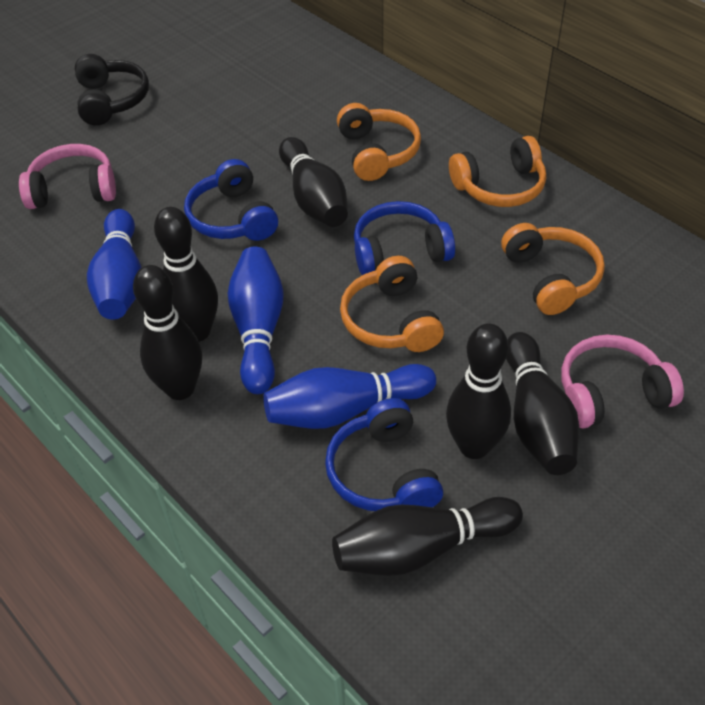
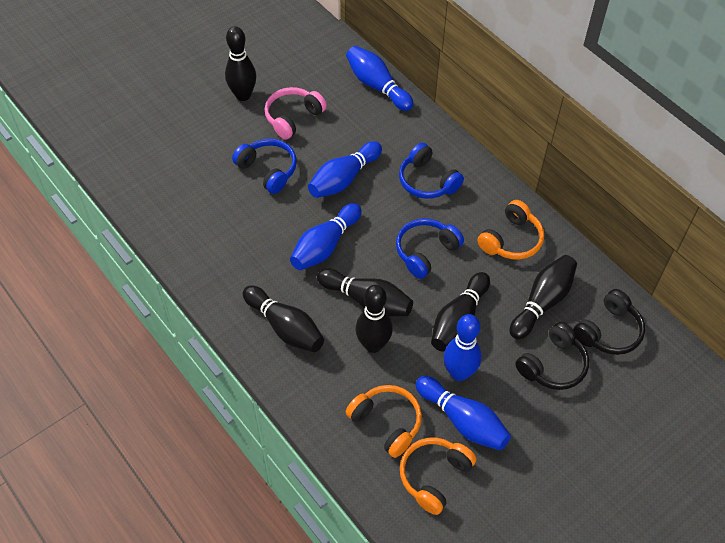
black headphones: 1 -> 2
blue bowling pin: 3 -> 5
orange headphones: 4 -> 3
pink headphones: 2 -> 1

